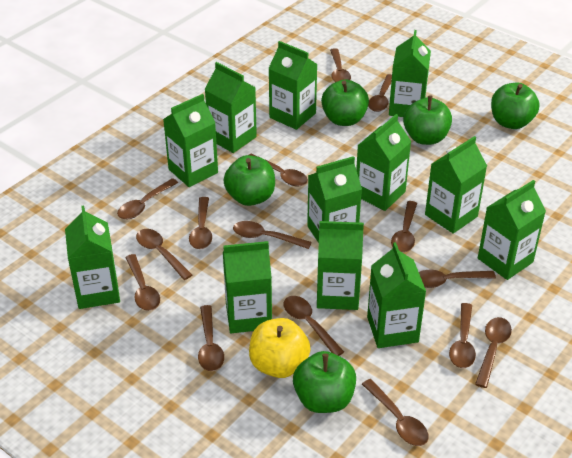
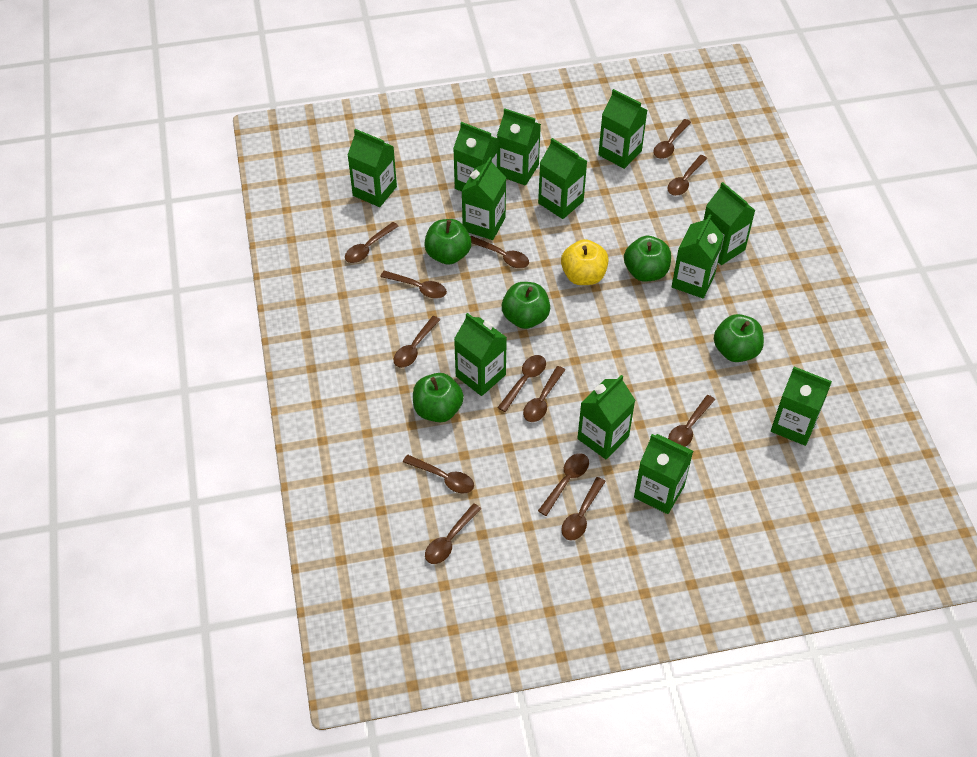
brown spoon: 15 -> 13

